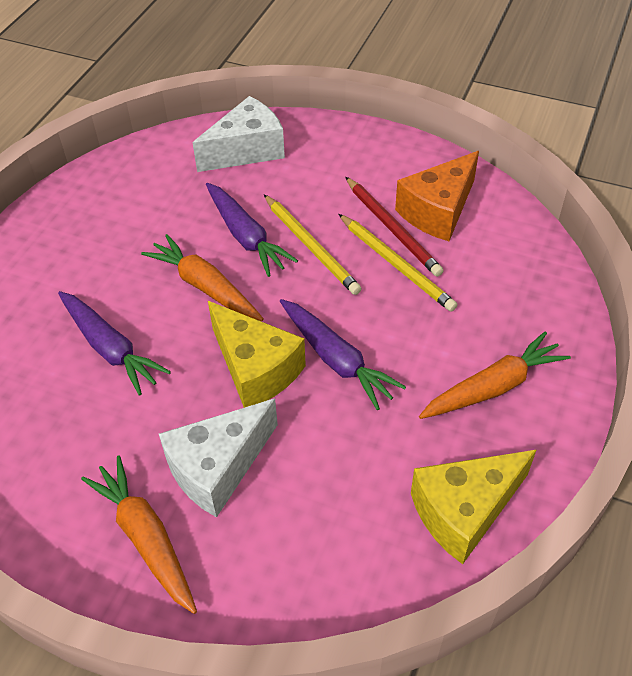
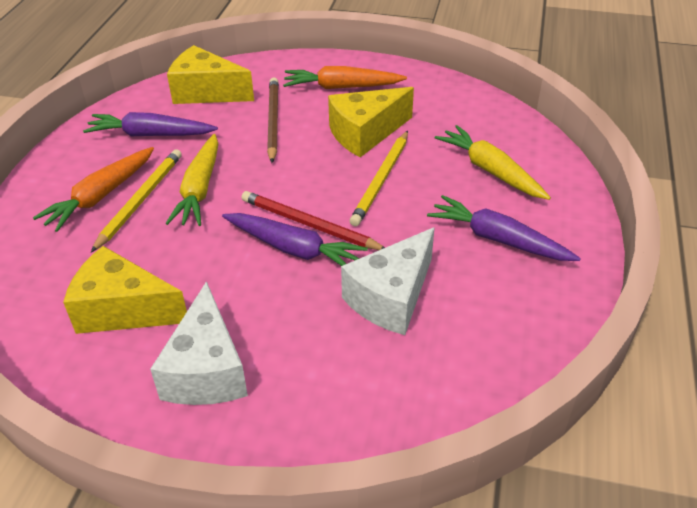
brown pencil: 0 -> 1
orange carrot: 3 -> 2
orange cheese: 1 -> 0
yellow carrot: 0 -> 2
yellow cheese: 2 -> 3

